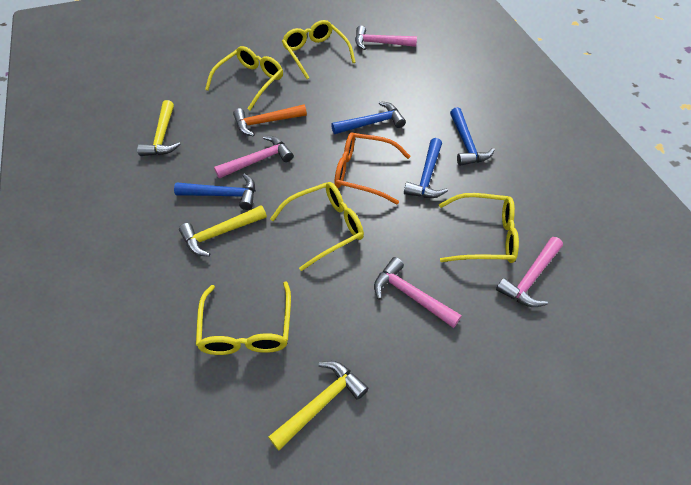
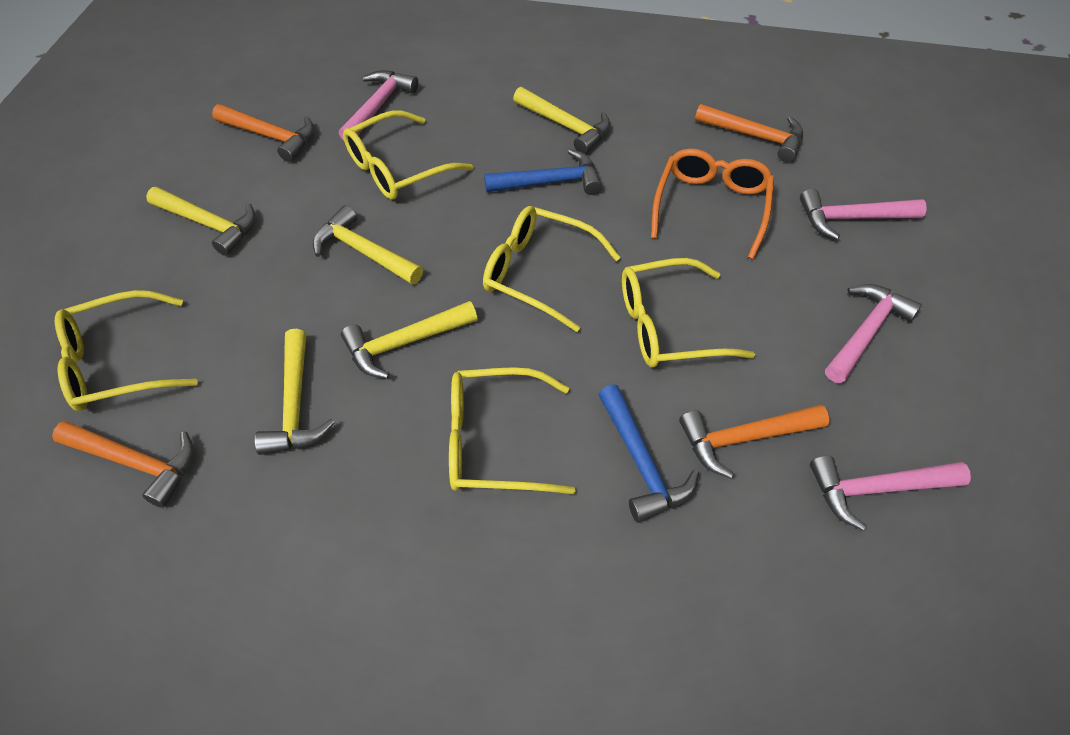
blue hammer: 4 -> 2
orange hammer: 1 -> 4
yellow hammer: 3 -> 5

